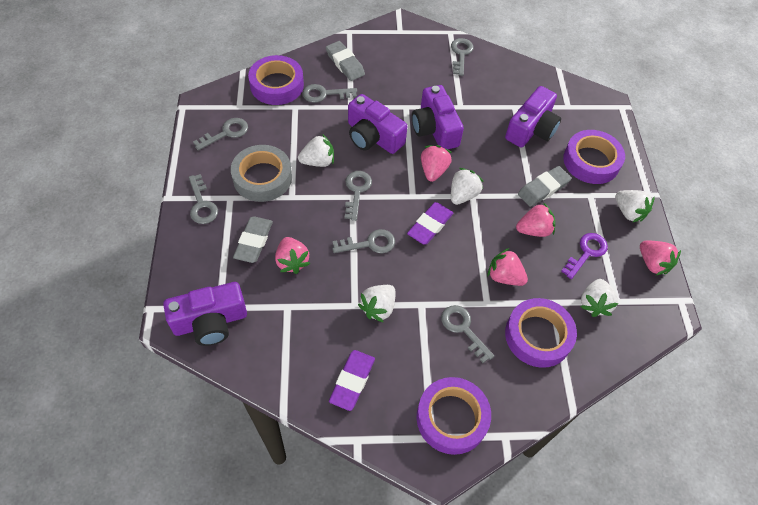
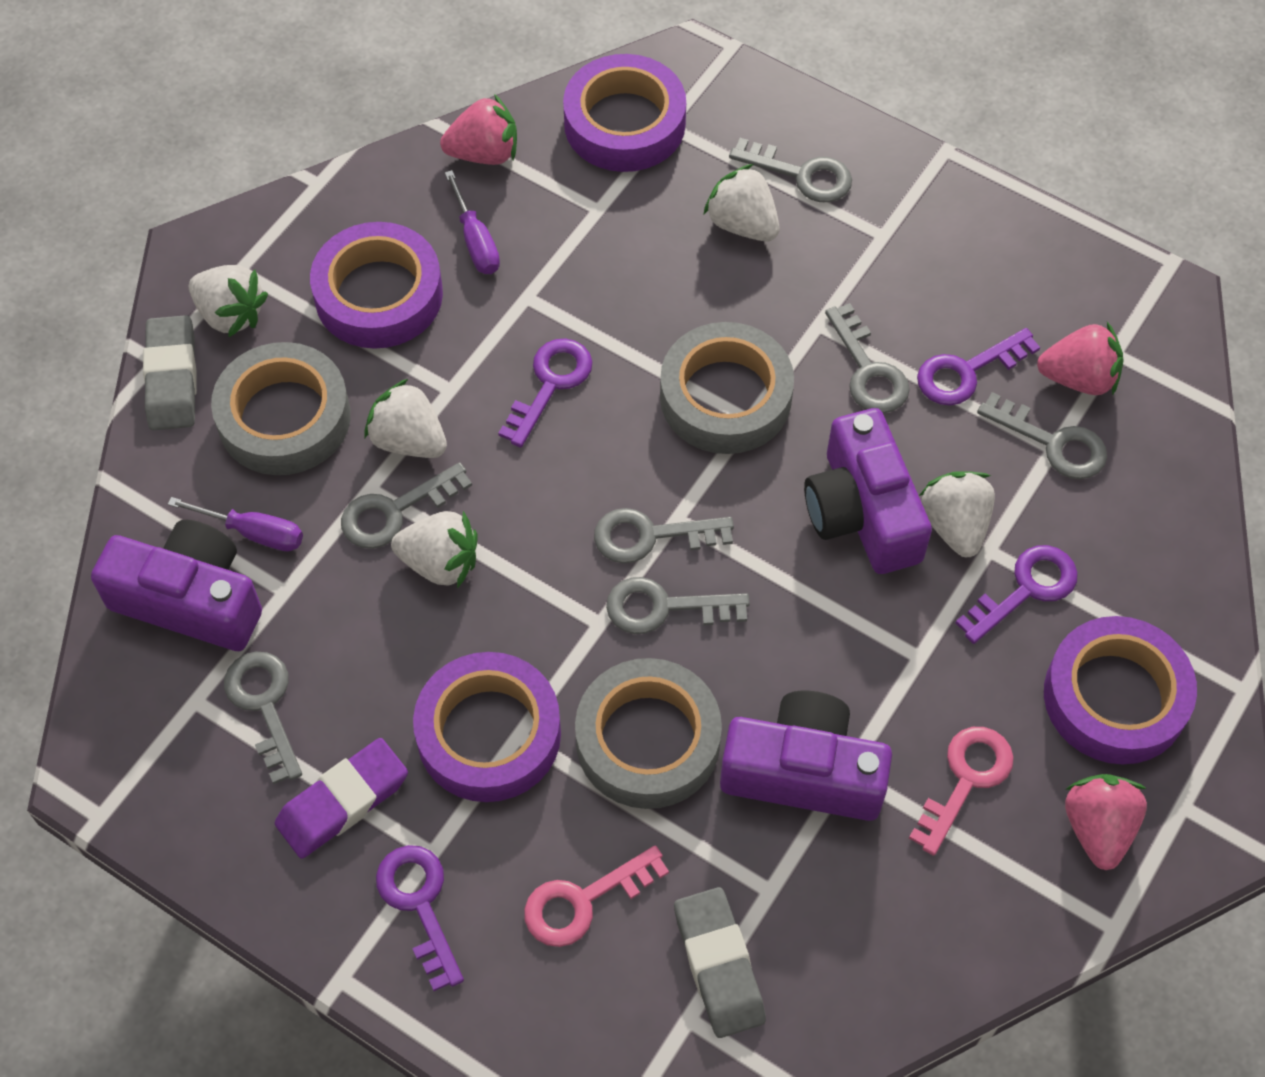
grey eraser: 3 -> 2
grey tape: 1 -> 3
pink key: 0 -> 2
pink strawberry: 5 -> 3
purple camera: 4 -> 3
purple eraser: 2 -> 1
purple key: 1 -> 4
purple screwdriver: 0 -> 2

